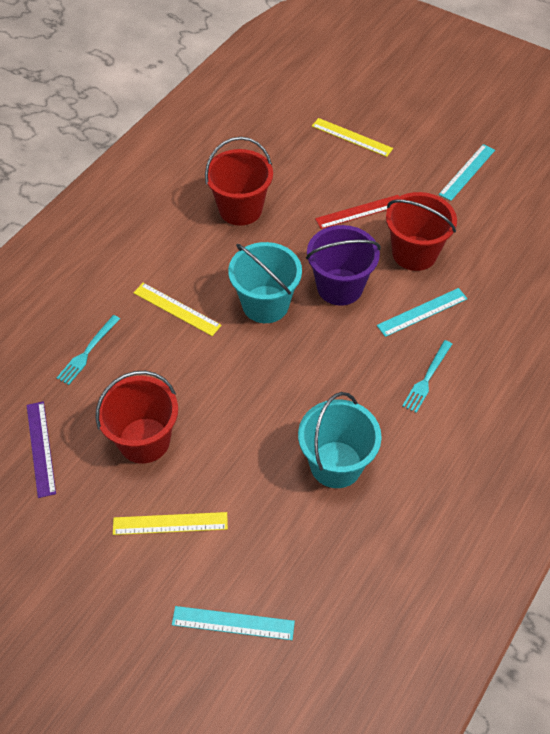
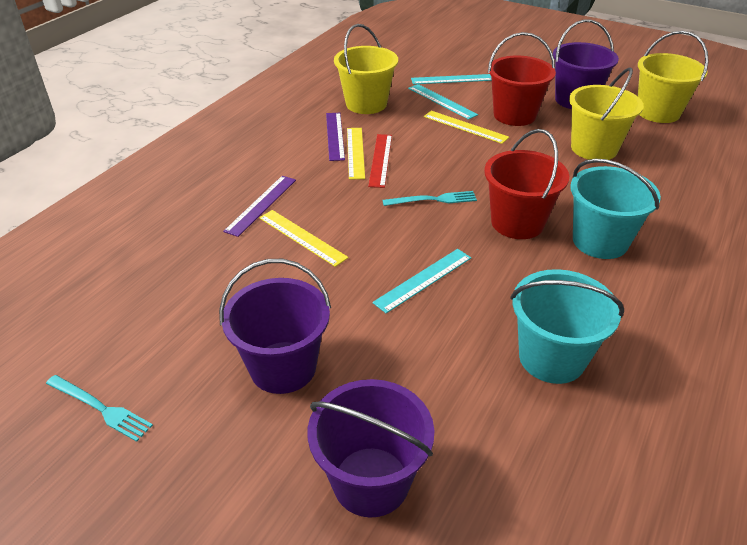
purple bucket: 1 -> 3
purple ruler: 1 -> 2
red bucket: 3 -> 2
yellow bucket: 0 -> 3

